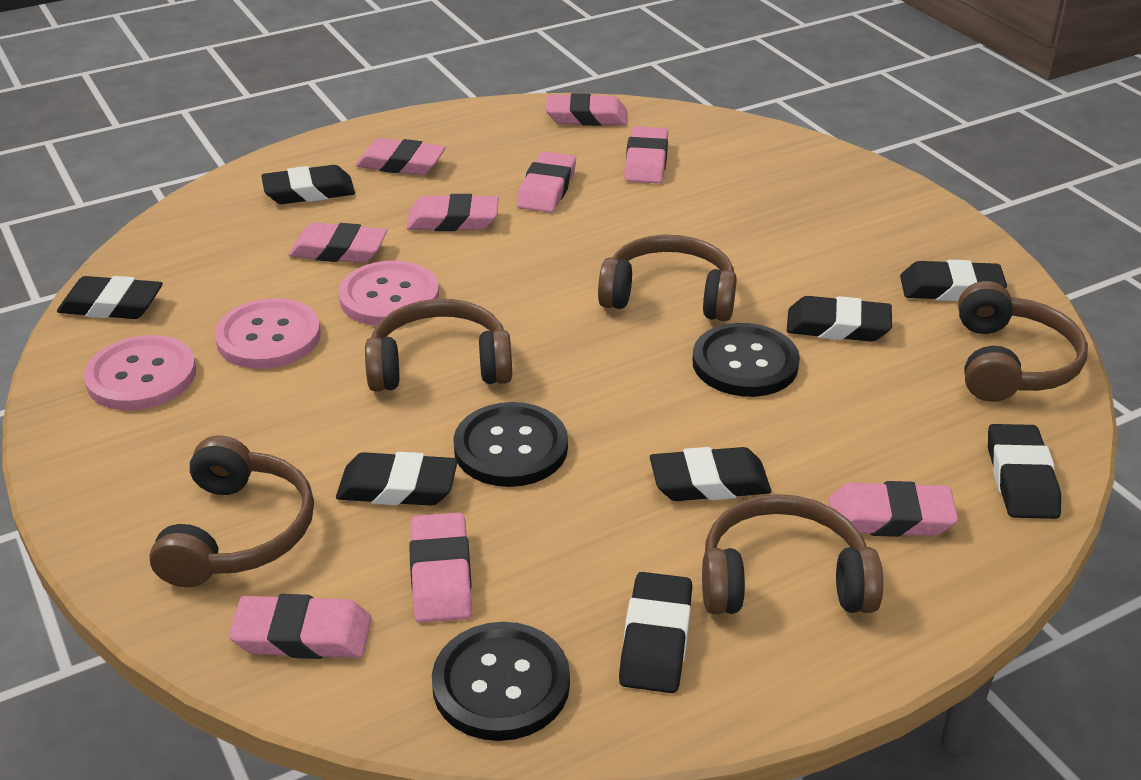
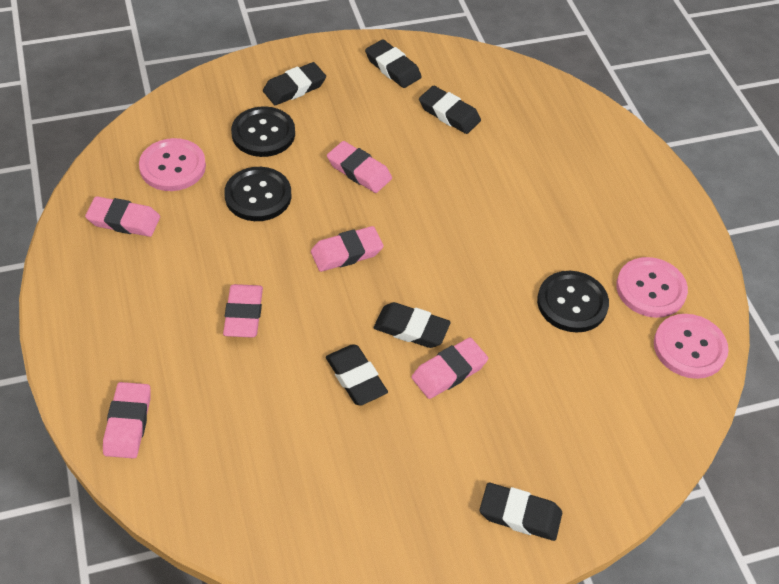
black eraser: 8 -> 6
brown headphones: 5 -> 0
pink eraser: 9 -> 6

